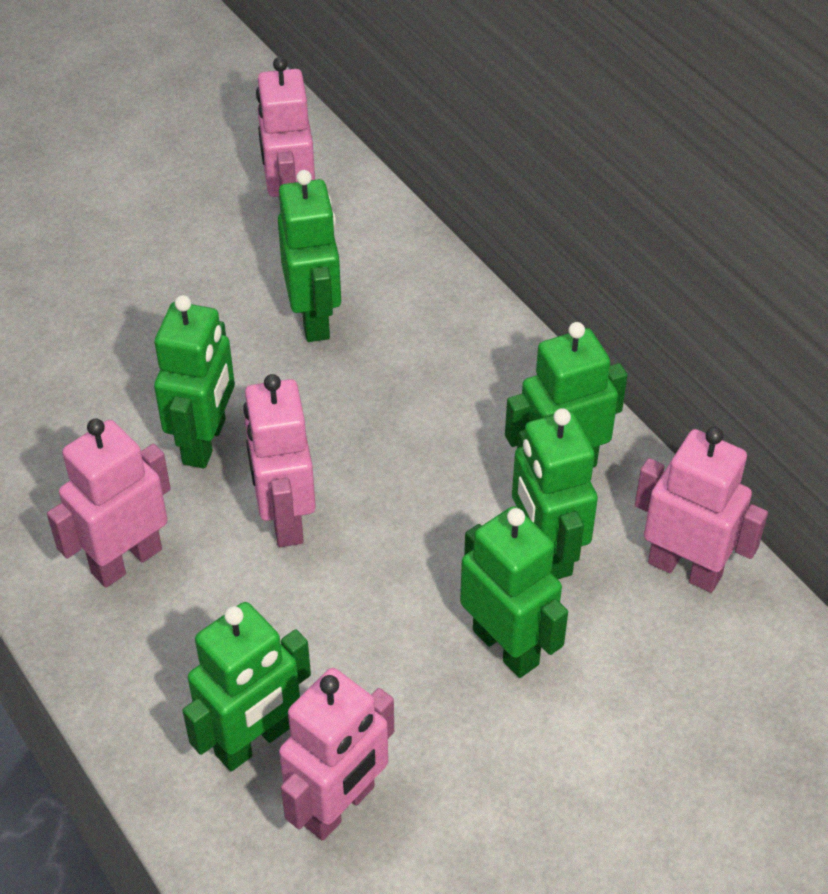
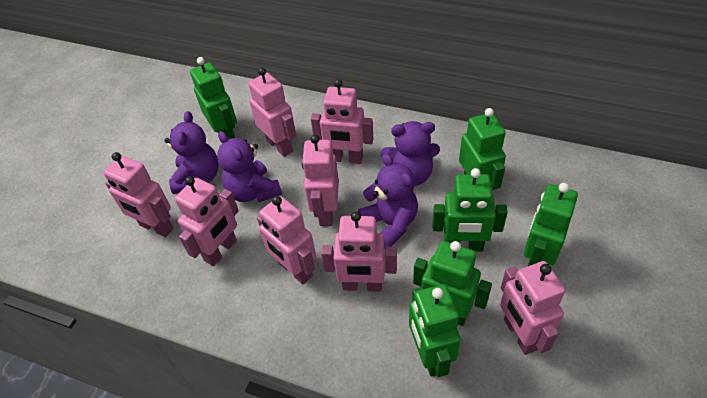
pink robot: 5 -> 8
purple teddy bear: 0 -> 4

